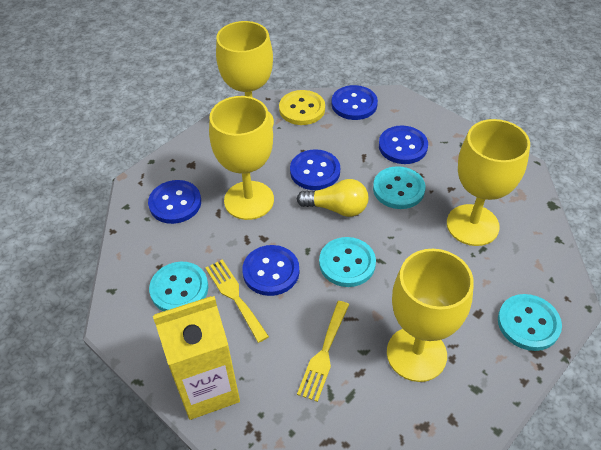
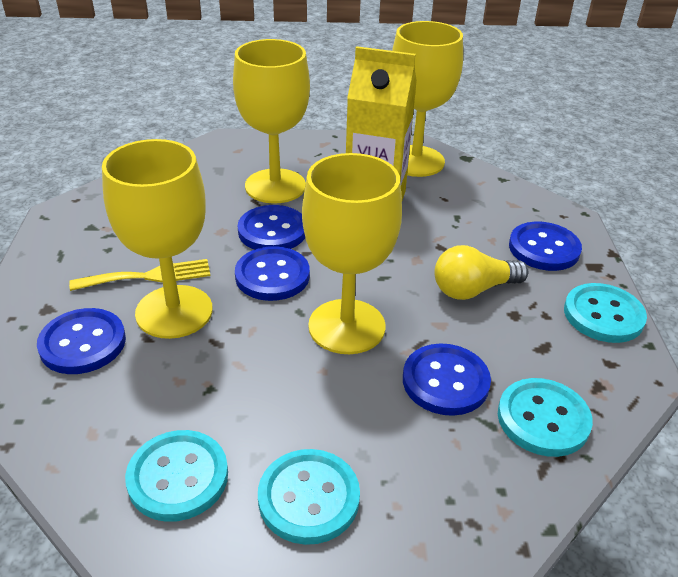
yellow button: 1 -> 0
yellow fork: 2 -> 1

